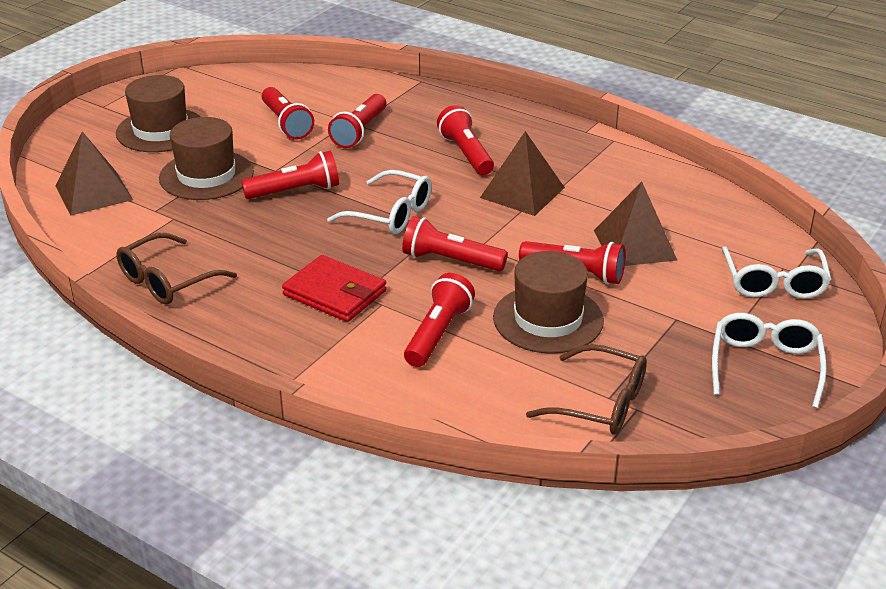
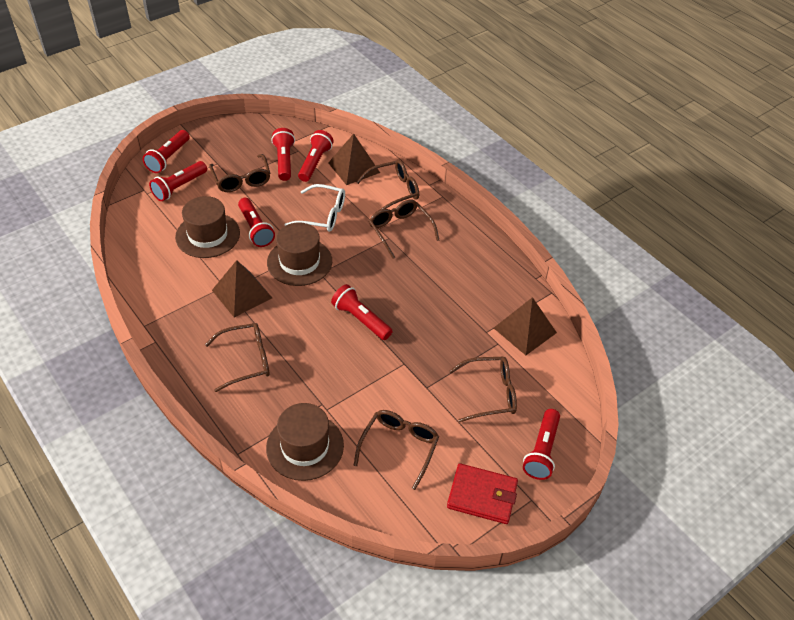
brown glasses: 2 -> 6
white glasses: 3 -> 1

